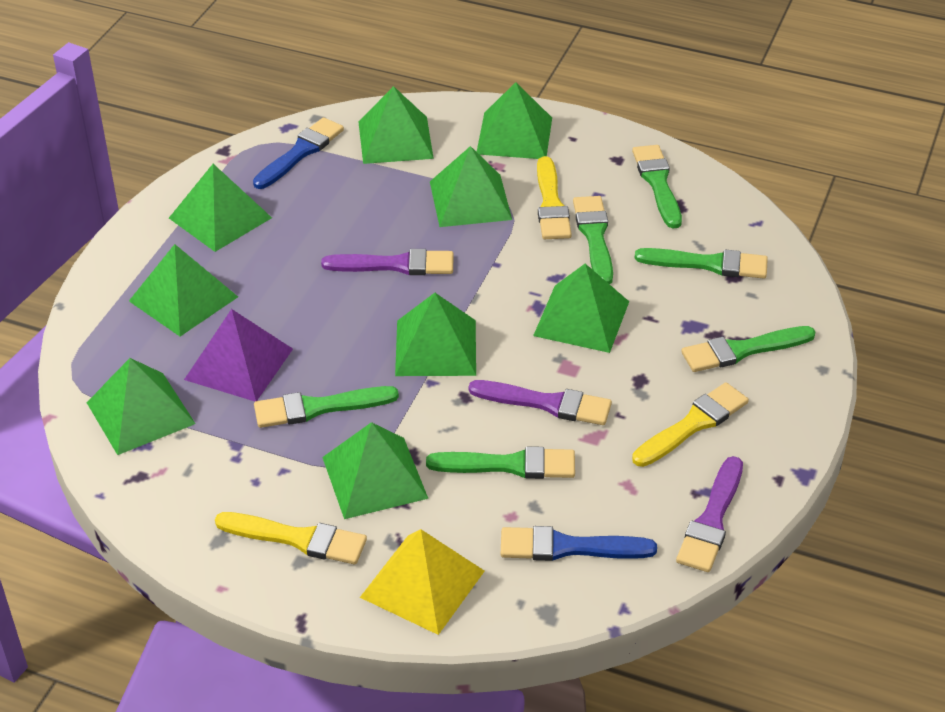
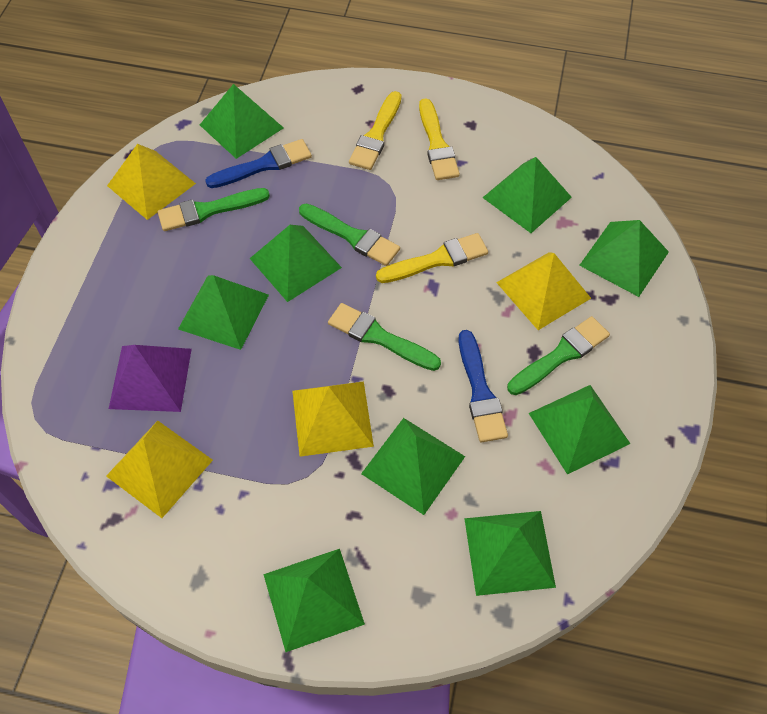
green brush: 6 -> 4
purple brush: 3 -> 0
yellow pyramid: 1 -> 4

